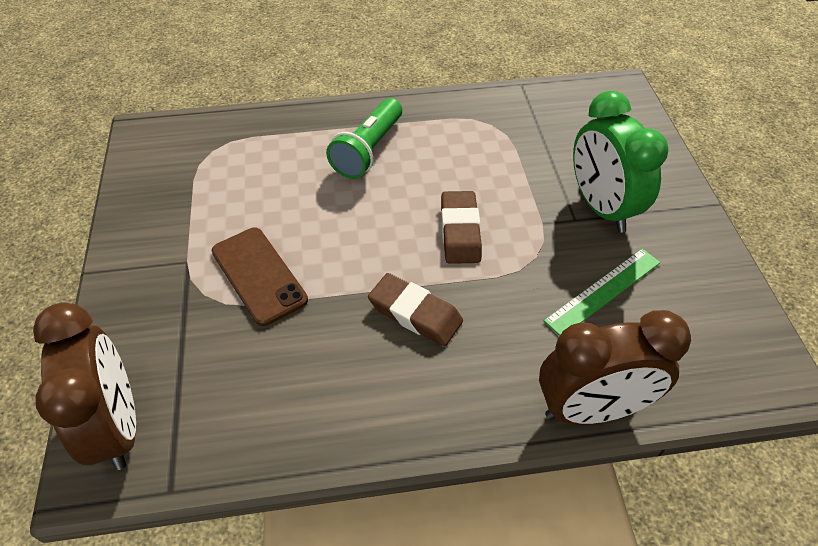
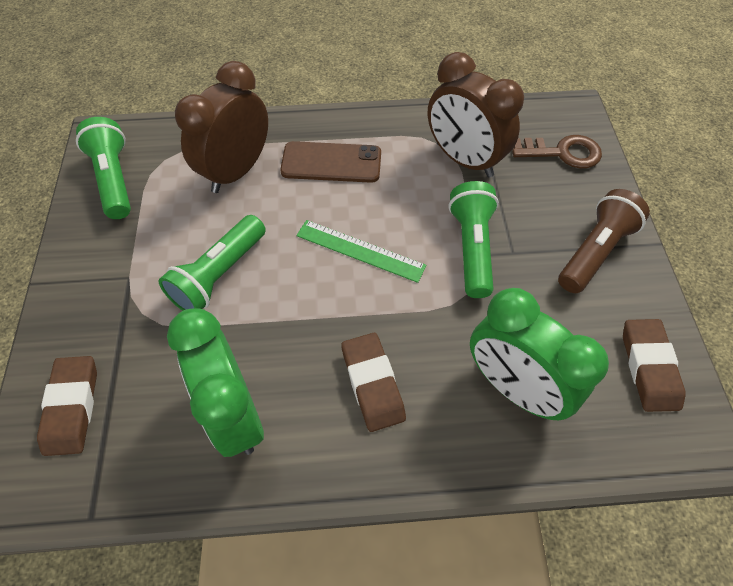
brown eraser: 2 -> 3
brown flashlight: 0 -> 1
brown key: 0 -> 1
green clock: 1 -> 2
green flashlight: 1 -> 3

